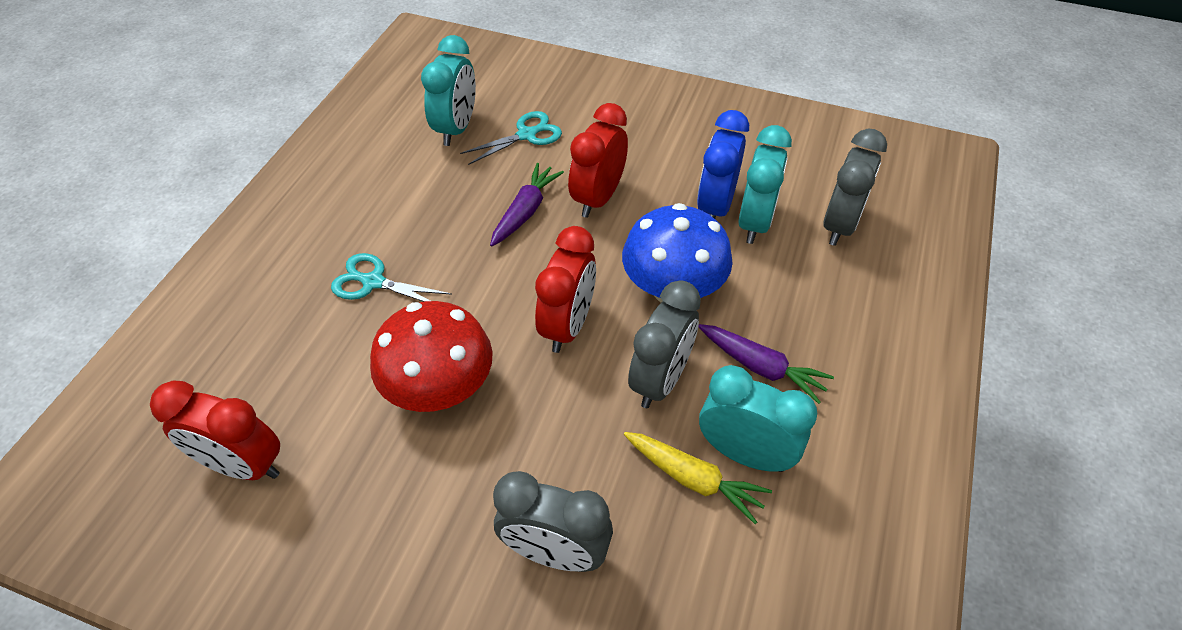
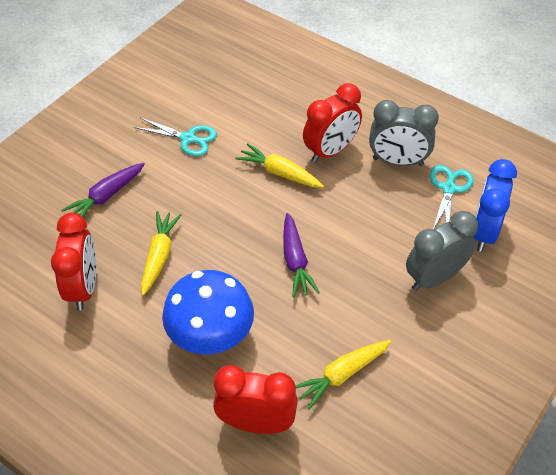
grey clock: 3 -> 2
red mushroom: 1 -> 0
turquoise clock: 3 -> 0
yellow carrot: 1 -> 3

